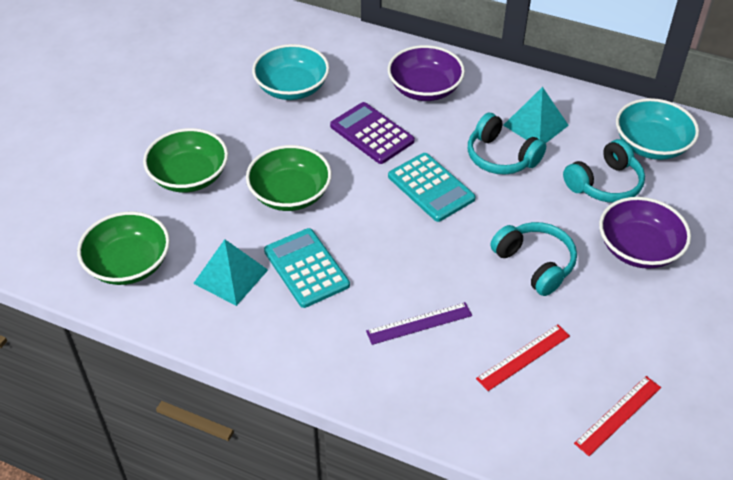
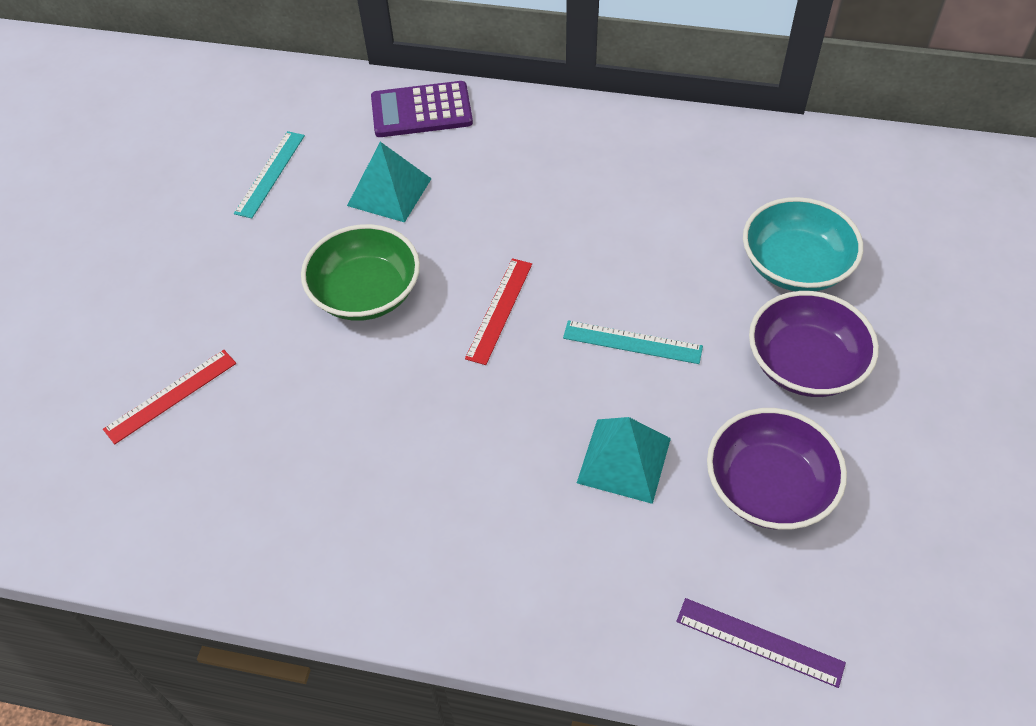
green bowl: 3 -> 1
turquoise bowl: 2 -> 1
turquoise calculator: 2 -> 0
turquoise headphones: 3 -> 0
turquoise ruler: 0 -> 2

